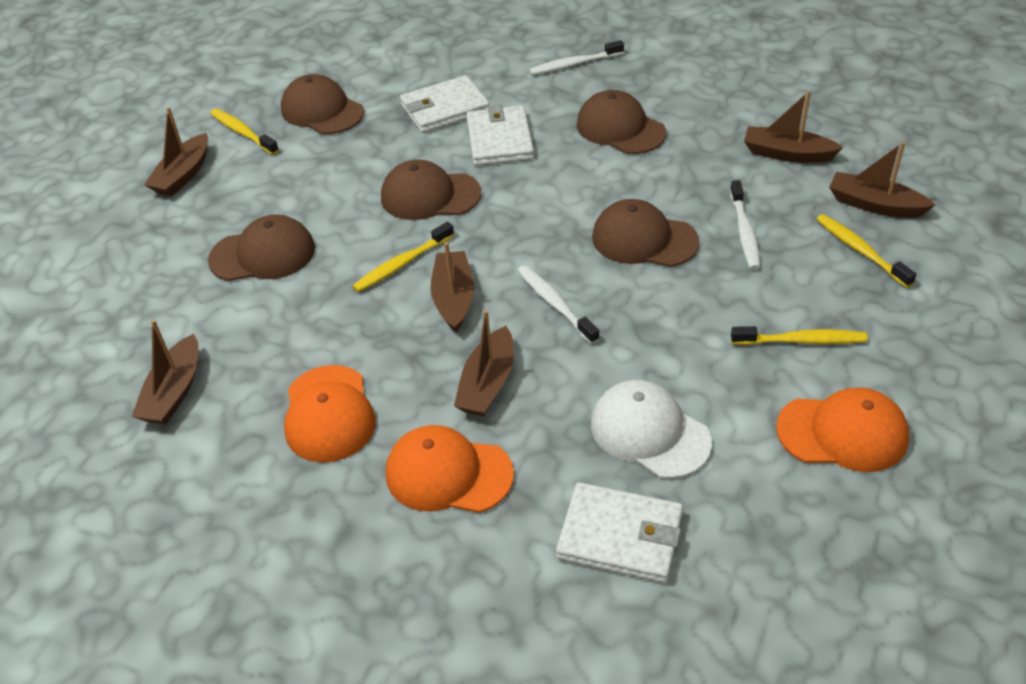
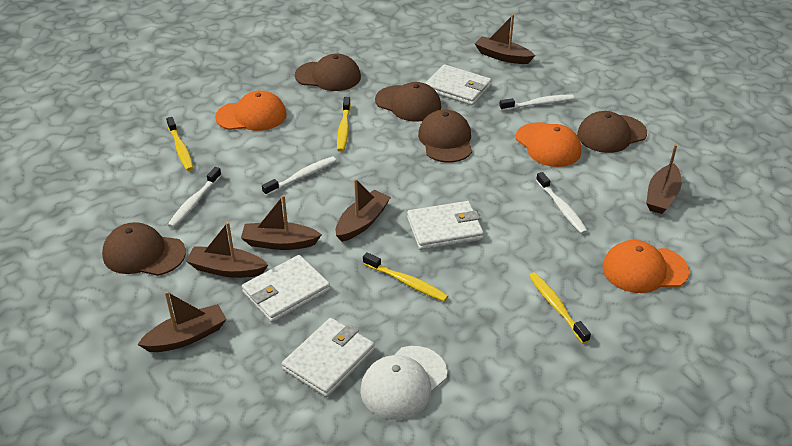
white toothbrush: 3 -> 4
white wallet: 3 -> 4

